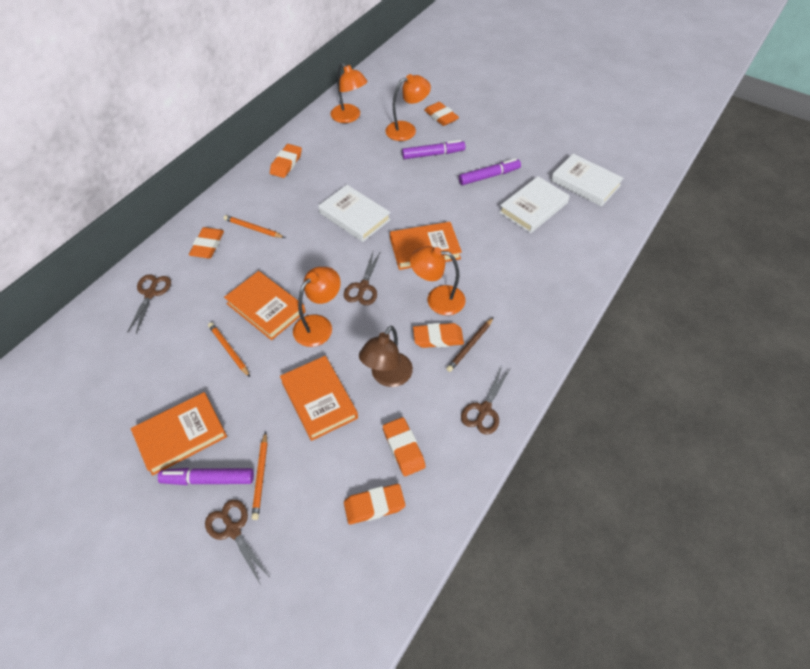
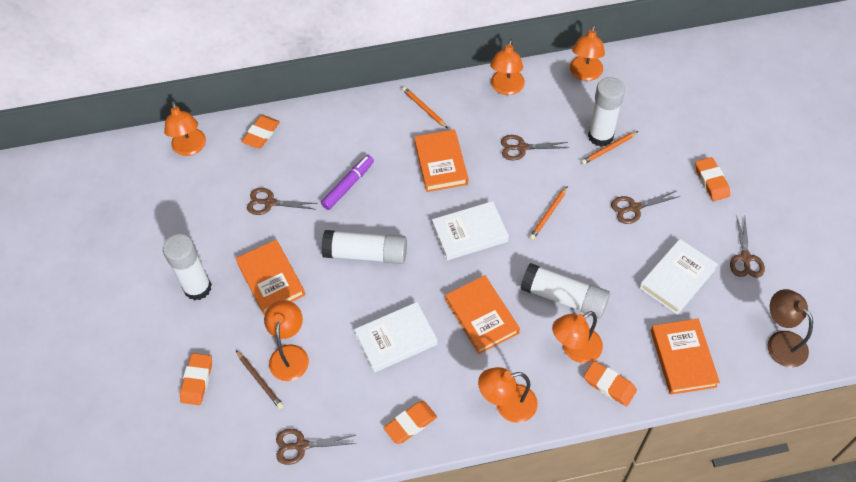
brown scissors: 4 -> 5
orange eraser: 6 -> 5
orange lamp: 4 -> 6
purple marker: 3 -> 1
white glue stick: 0 -> 4

